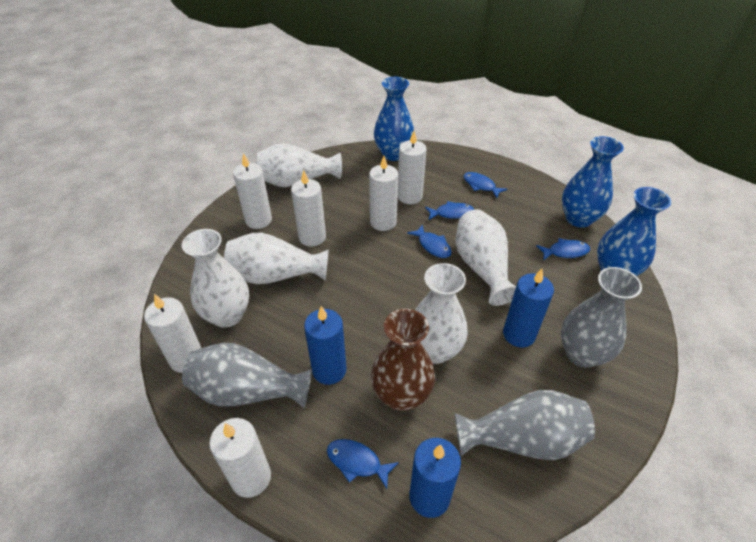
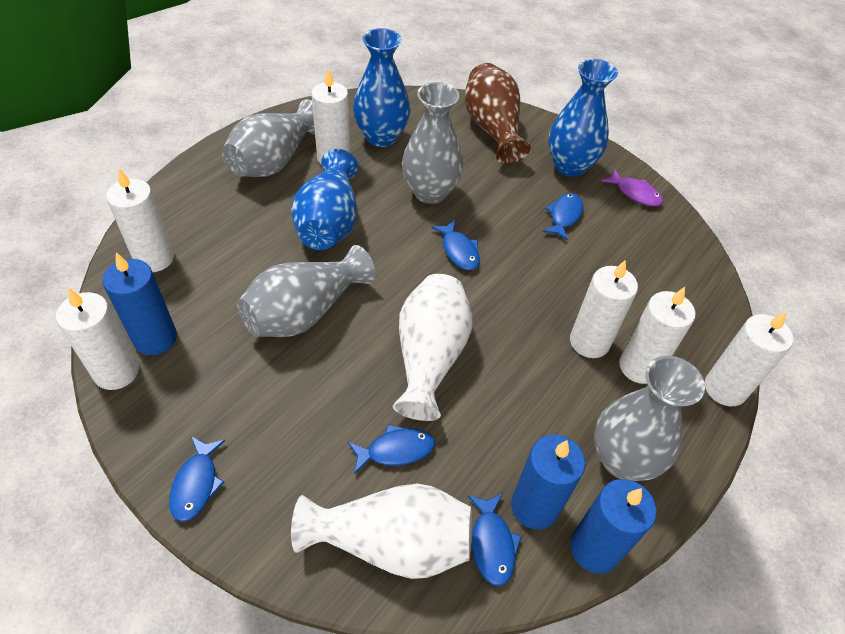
grey vase: 3 -> 4
purple fish: 0 -> 1
white vase: 5 -> 2

